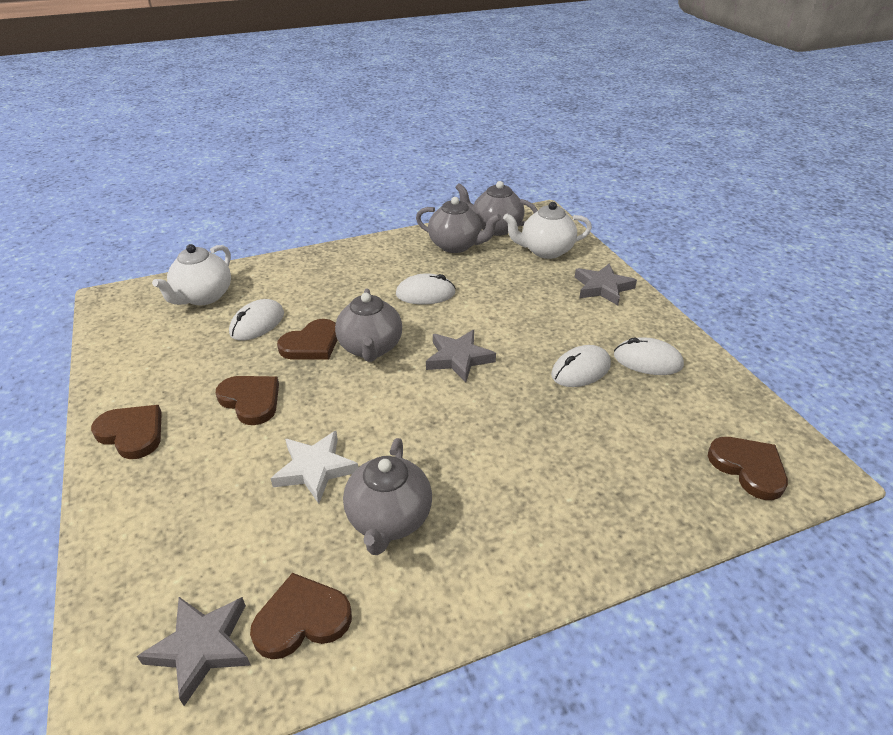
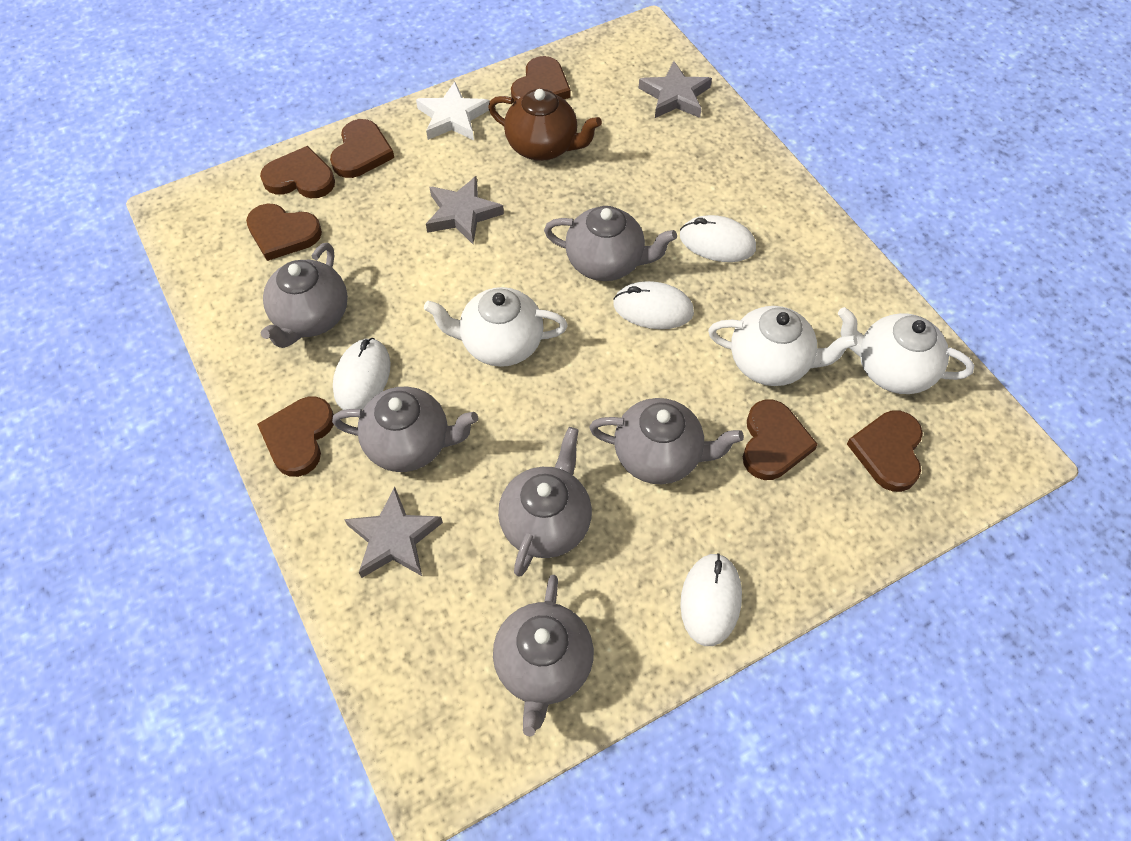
brown heart: 5 -> 7
brown teapot: 0 -> 1
grey teapot: 4 -> 6
white teapot: 2 -> 3

